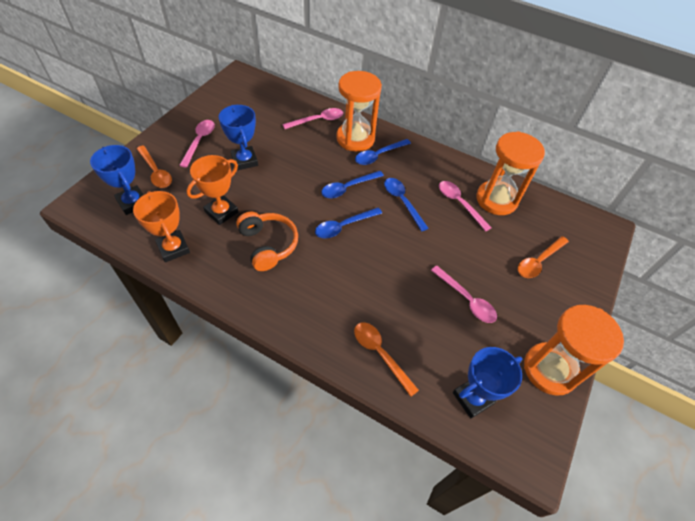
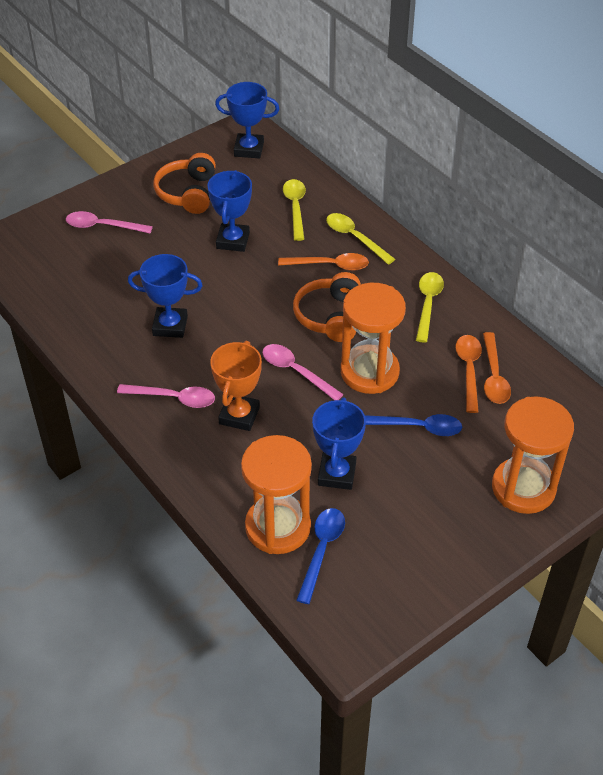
blue spoon: 4 -> 2
blue trophy: 3 -> 4
orange headphones: 1 -> 2
orange trophy: 2 -> 1
pink spoon: 4 -> 3
yellow spoon: 0 -> 3

